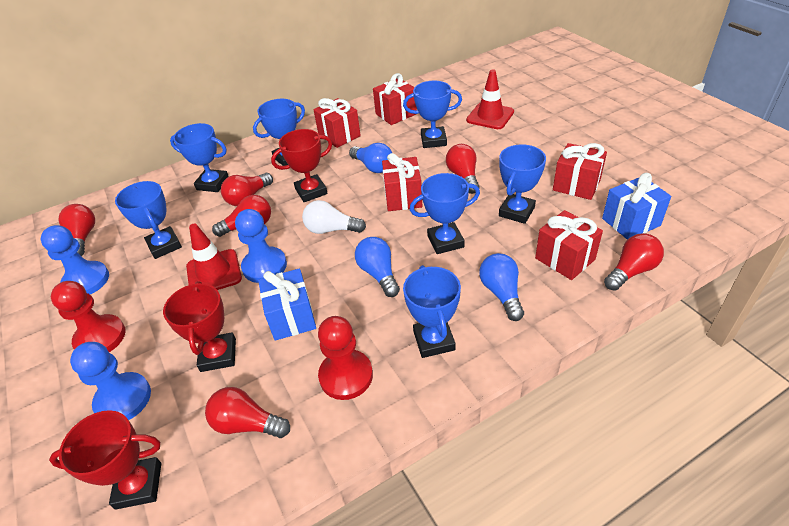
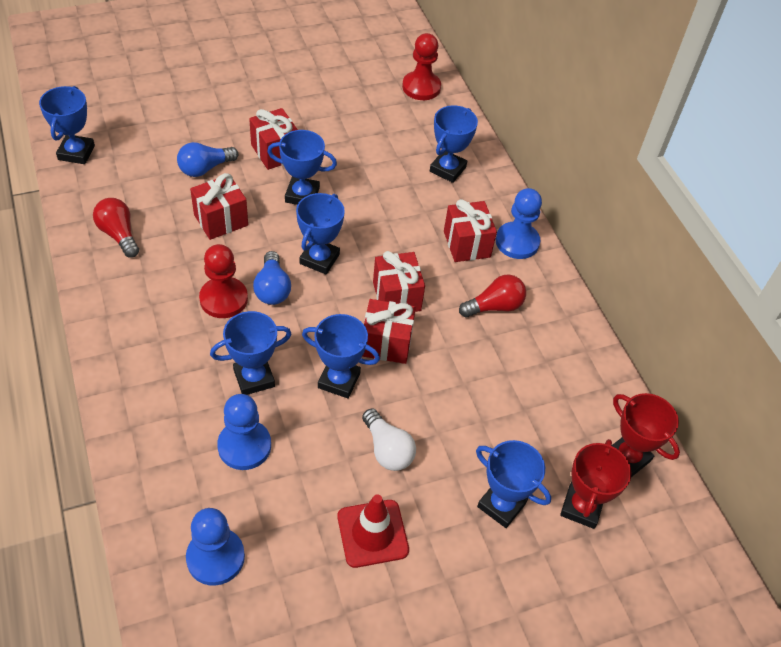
blue gift: 2 -> 0
blue light bulb: 3 -> 2
red light bulb: 6 -> 2
red traffic cone: 2 -> 1
red trophy: 3 -> 2

